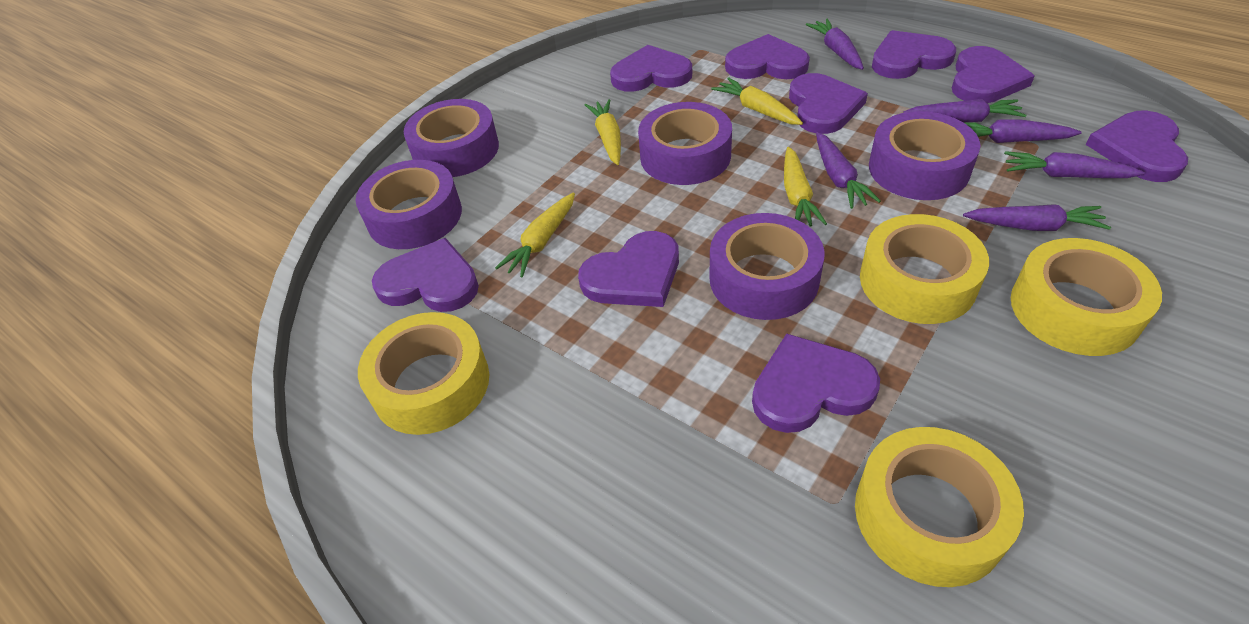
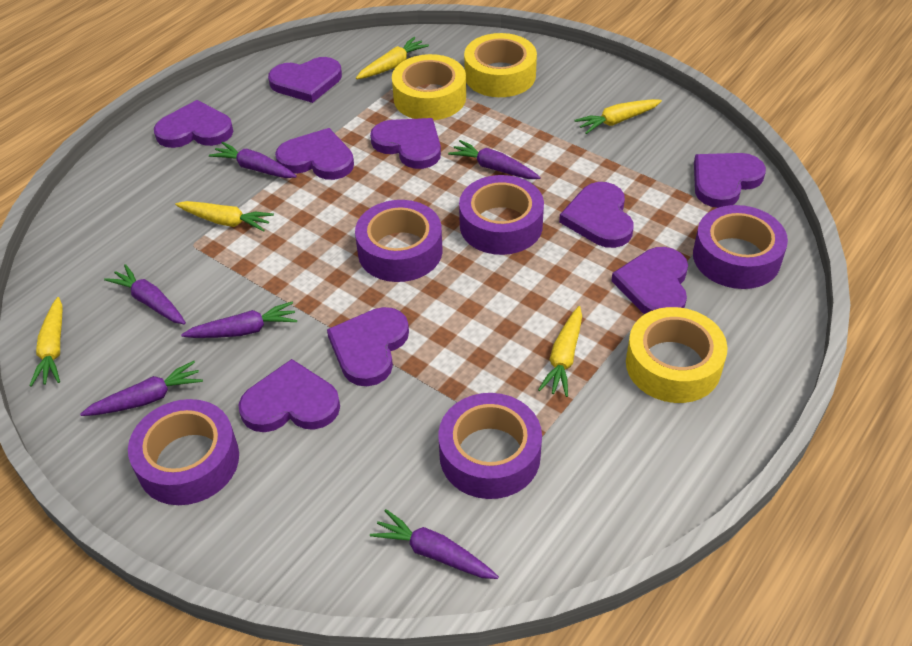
yellow carrot: 4 -> 5
yellow tape: 4 -> 3

